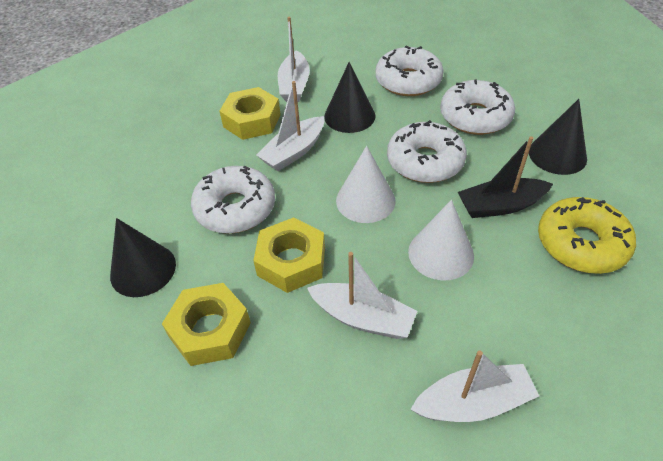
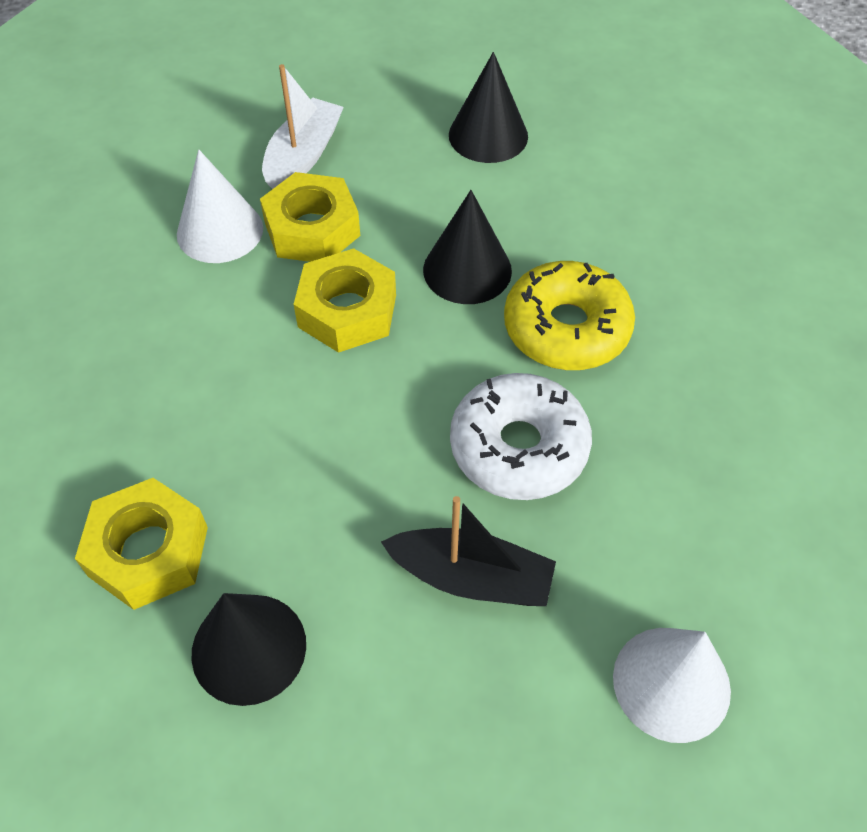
white boat: 4 -> 1
white donut: 4 -> 1

